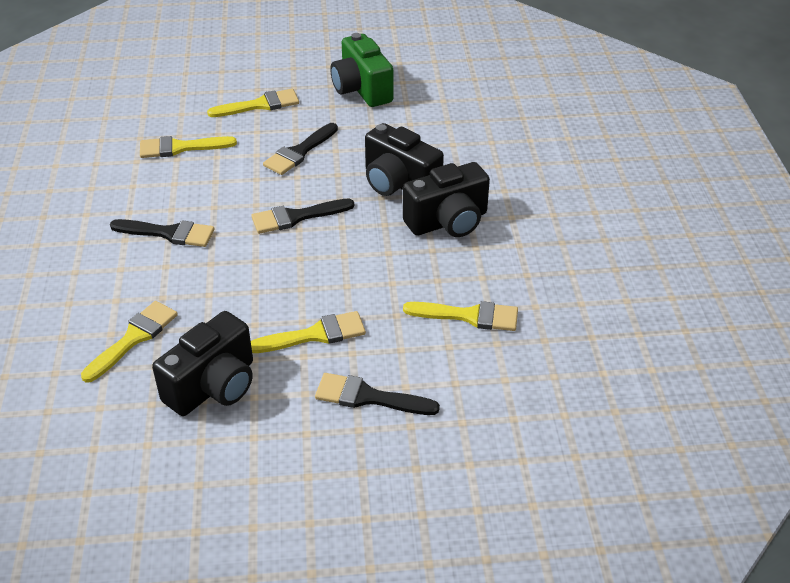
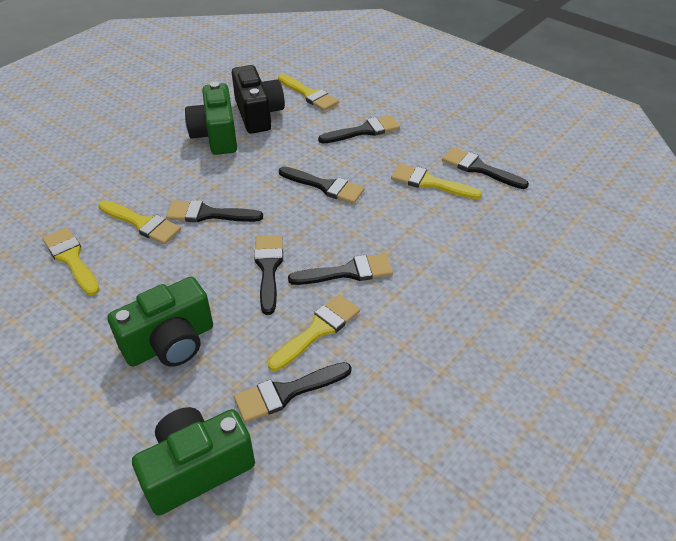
black brush: 4 -> 7
black camera: 3 -> 1
green camera: 1 -> 3

